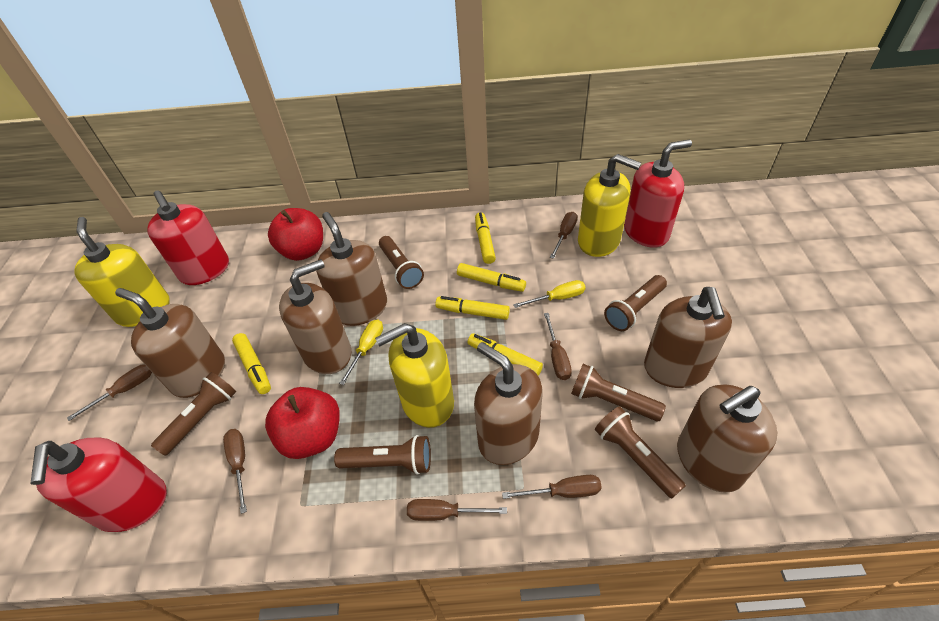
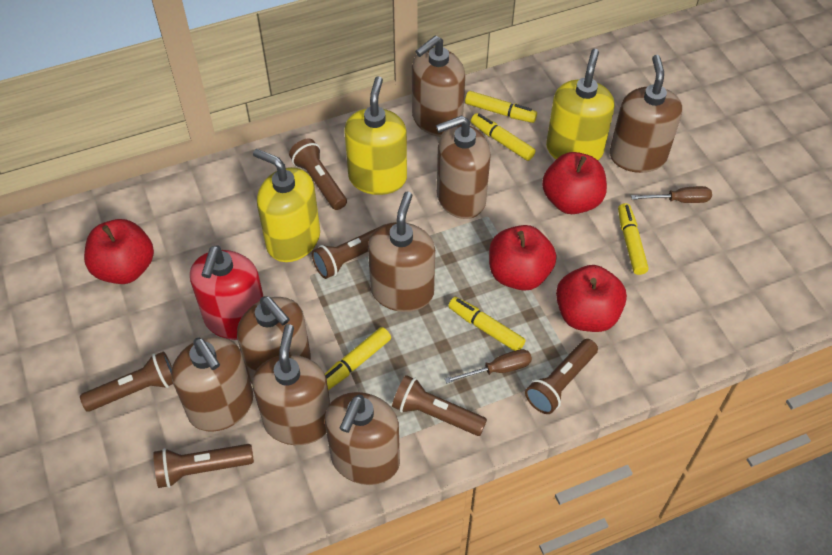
brown screwdriver: 6 -> 2
brown soap dispenser: 6 -> 8
red apple: 2 -> 4
red soap dispenser: 3 -> 1
yellow screwdriver: 2 -> 0

